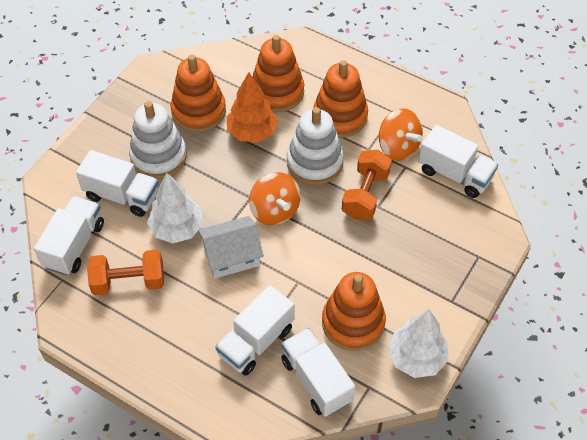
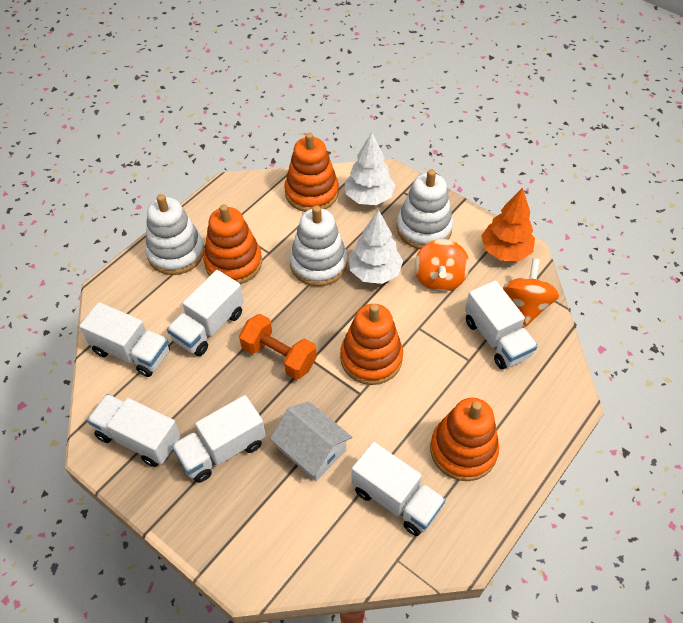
orange dumbbell: 2 -> 1
white stacking toy: 2 -> 3
white truck: 5 -> 6

